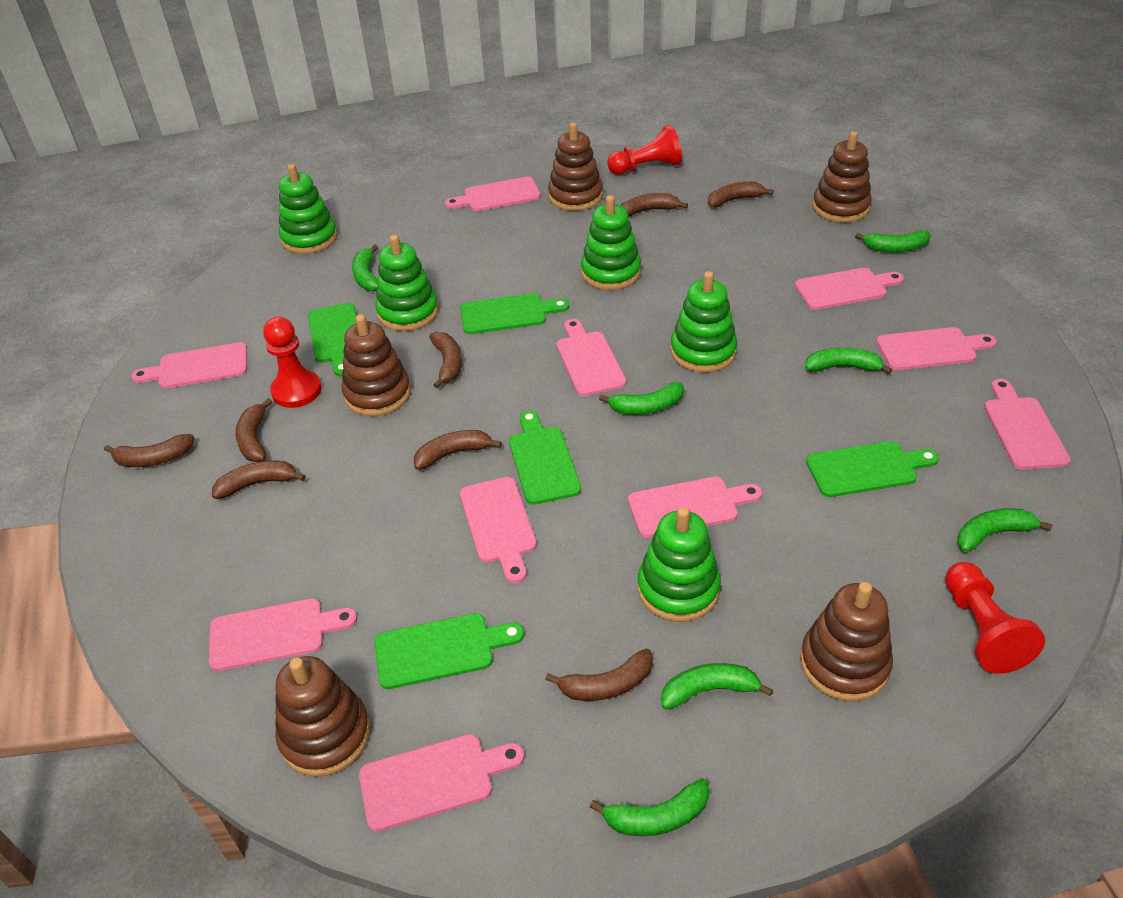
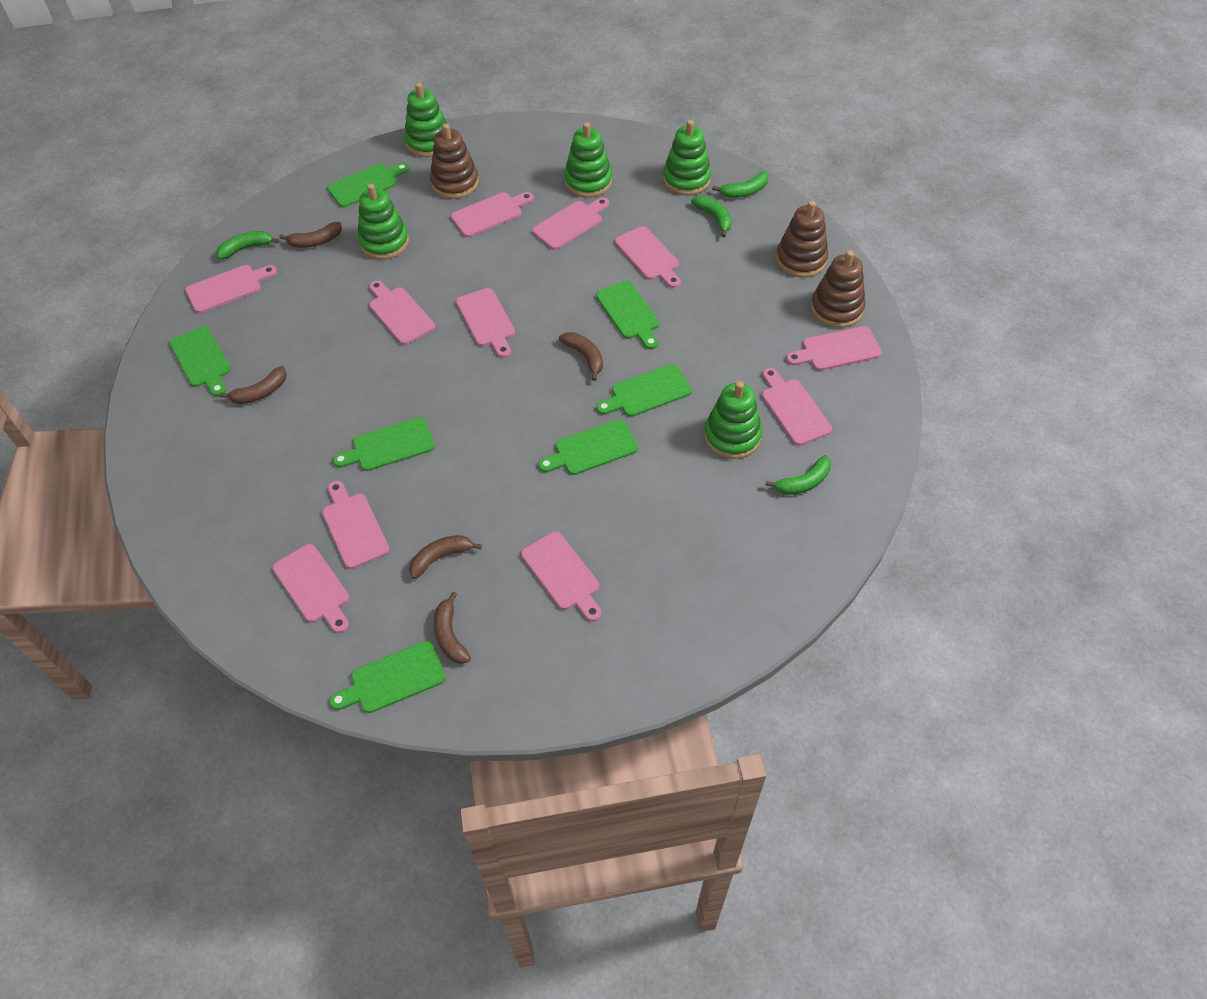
brown banana: 8 -> 5
brown stacking toy: 5 -> 3
green banana: 7 -> 4
green cutting board: 5 -> 7
pink cutting board: 10 -> 11
red pawn: 3 -> 0

